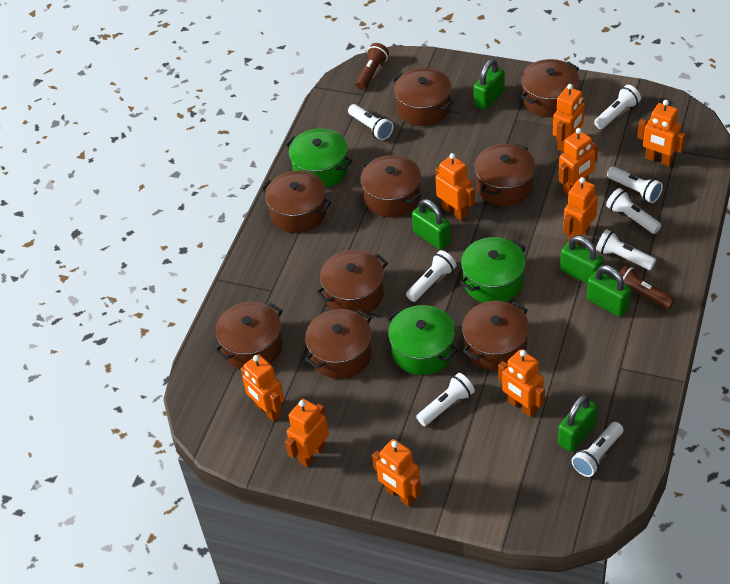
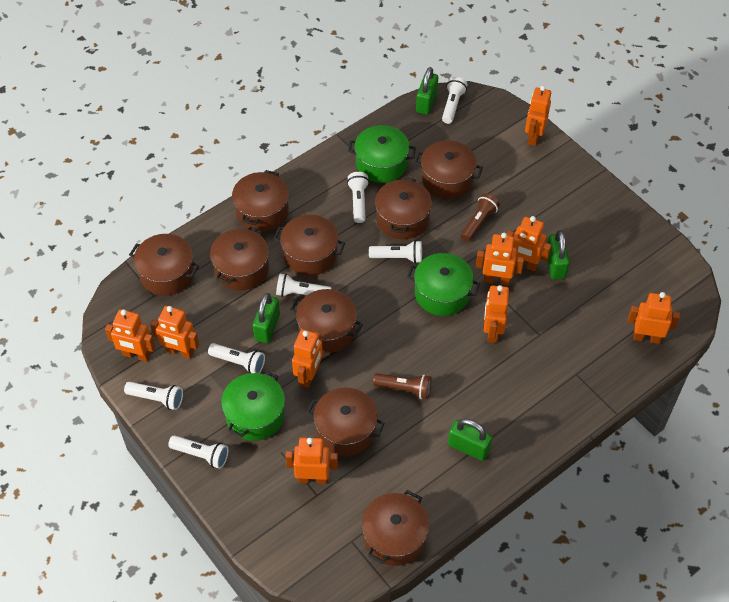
green padlock: 5 -> 4
white flashlight: 8 -> 7

